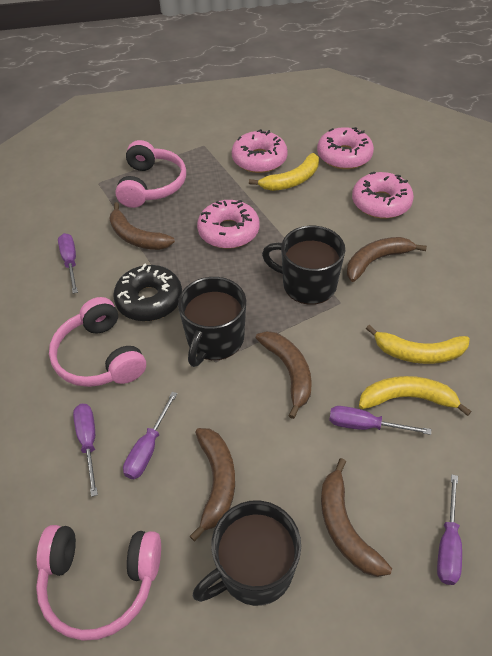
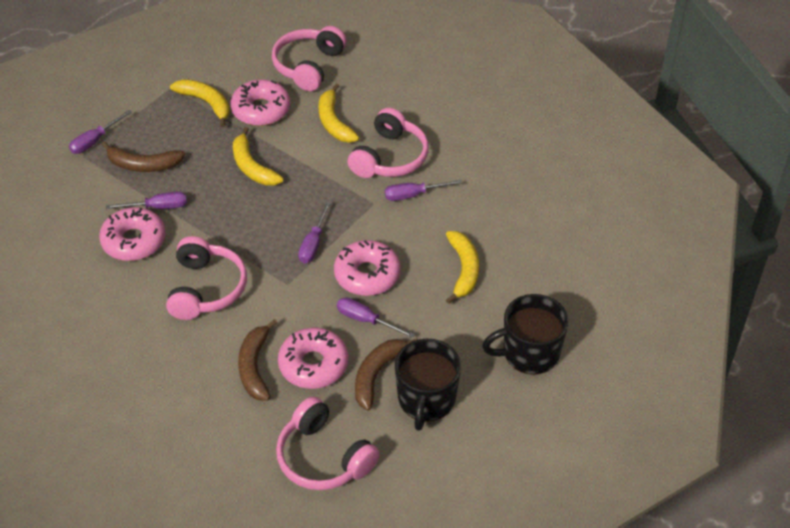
black donut: 1 -> 0
black mug: 3 -> 2
brown banana: 5 -> 3
pink headphones: 3 -> 4
yellow banana: 3 -> 4

